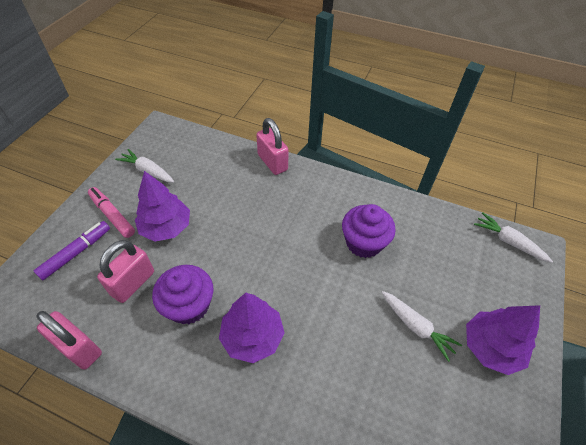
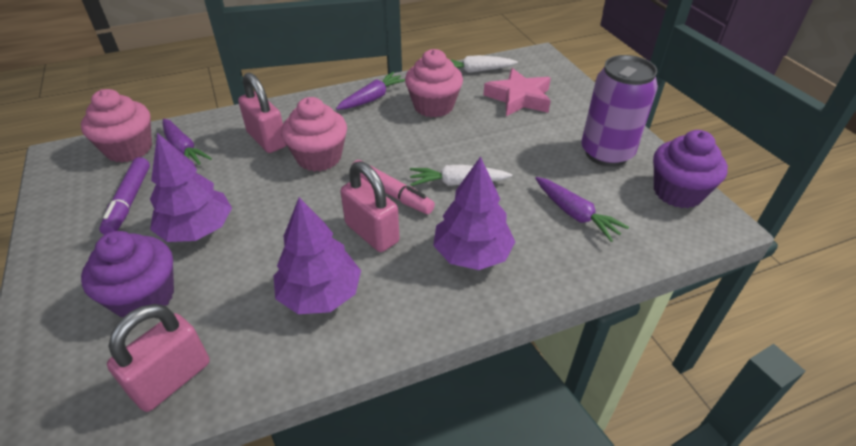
pink cupcake: 0 -> 3
pink star: 0 -> 1
purple can: 0 -> 1
purple carrot: 0 -> 3
white carrot: 3 -> 2

